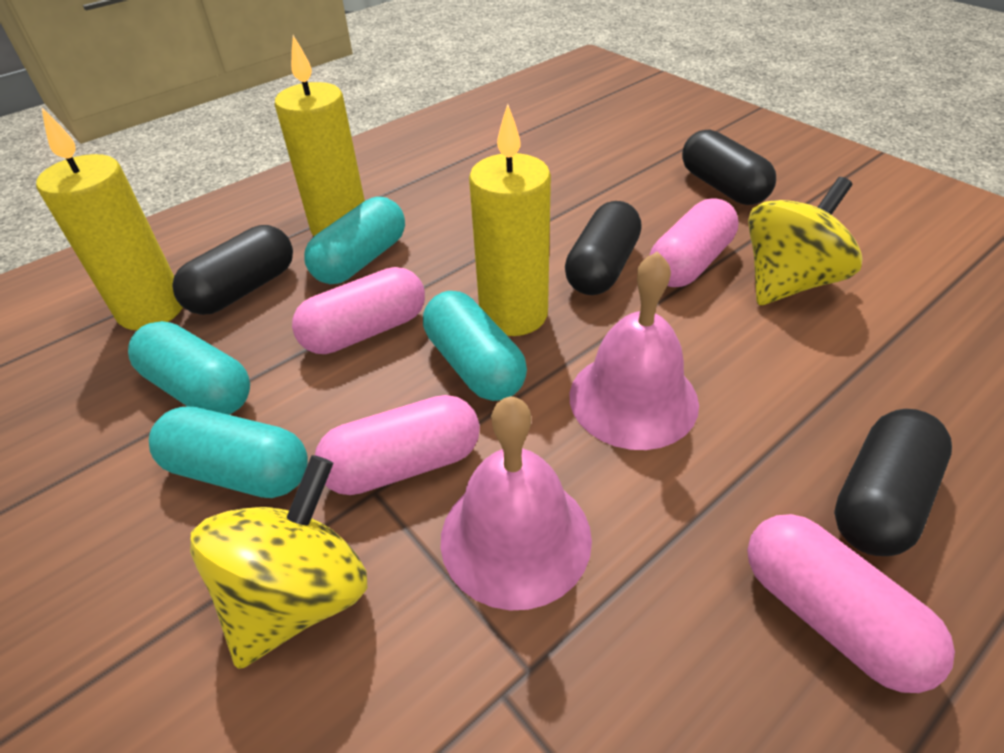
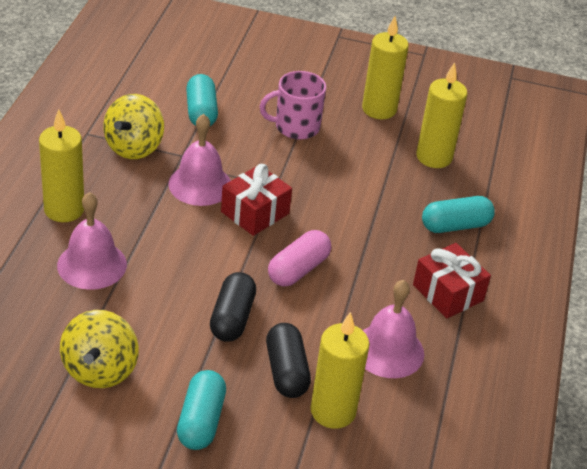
black capsule: 4 -> 2
pink bell: 2 -> 3
pink capsule: 4 -> 1
pink mug: 0 -> 1
red gift: 0 -> 2
turquoise capsule: 4 -> 3
yellow candle: 3 -> 4

